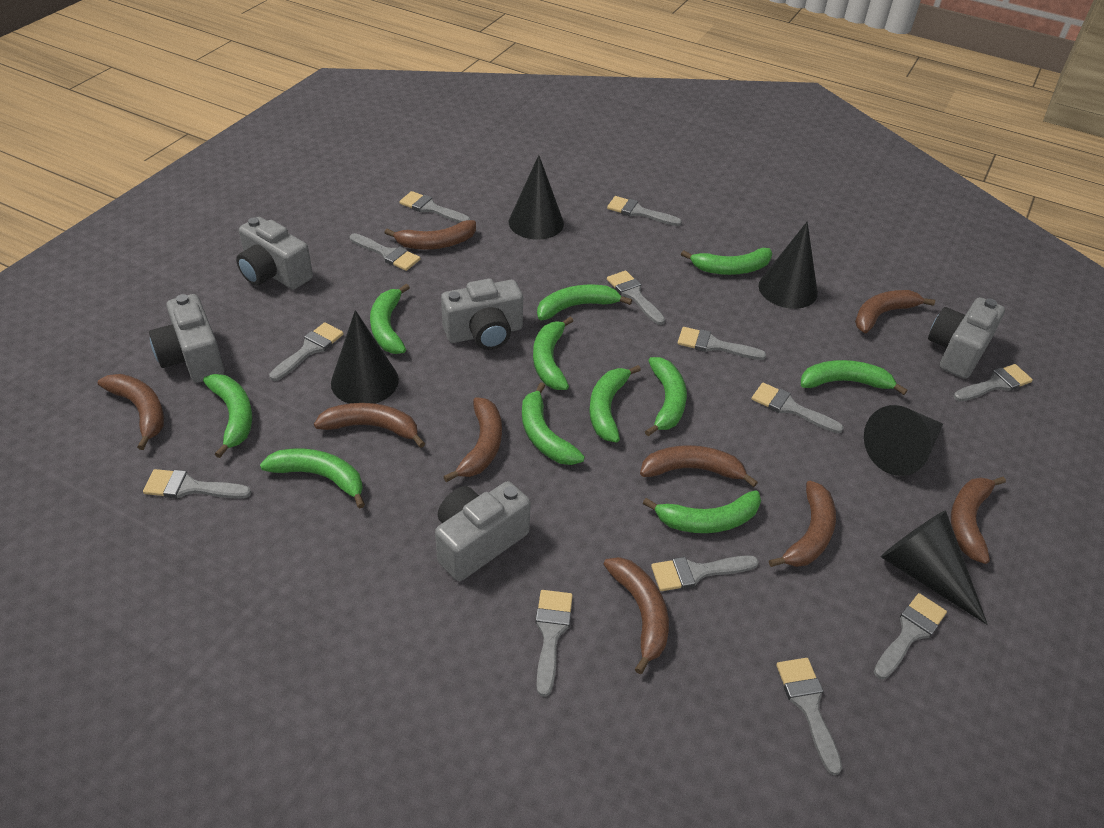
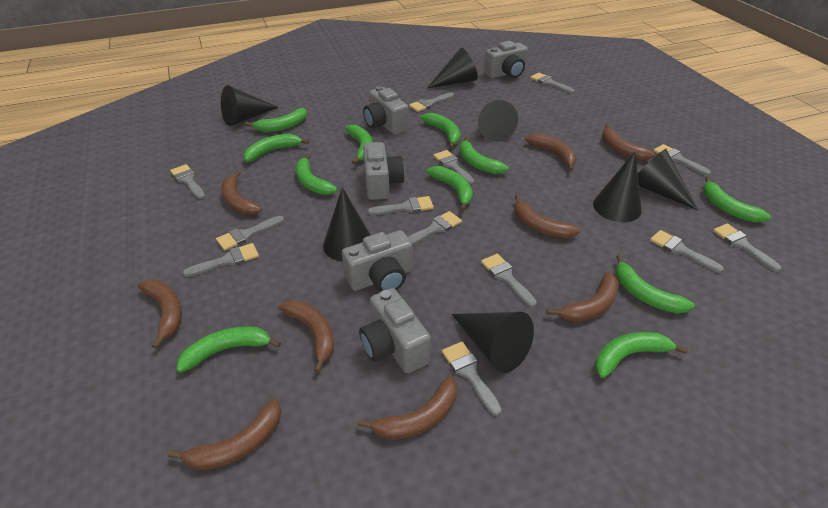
black cone: 5 -> 7

